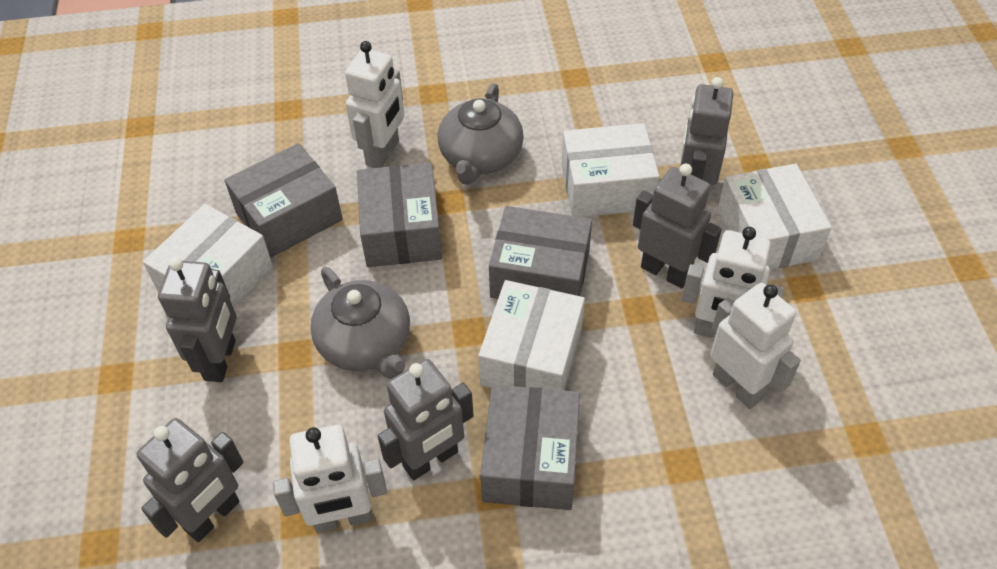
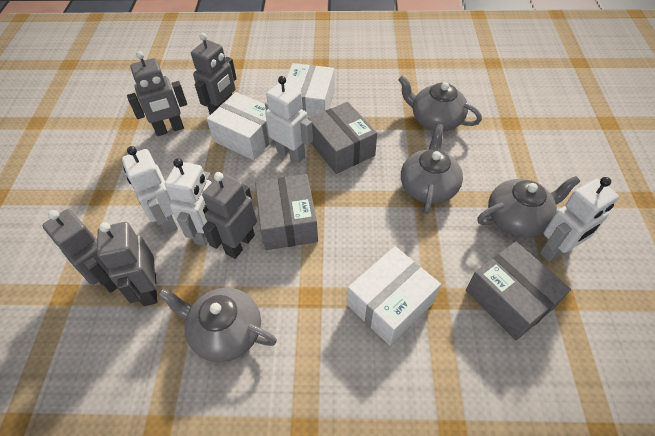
grey box: 4 -> 3
grey teapot: 2 -> 4
white box: 4 -> 3

